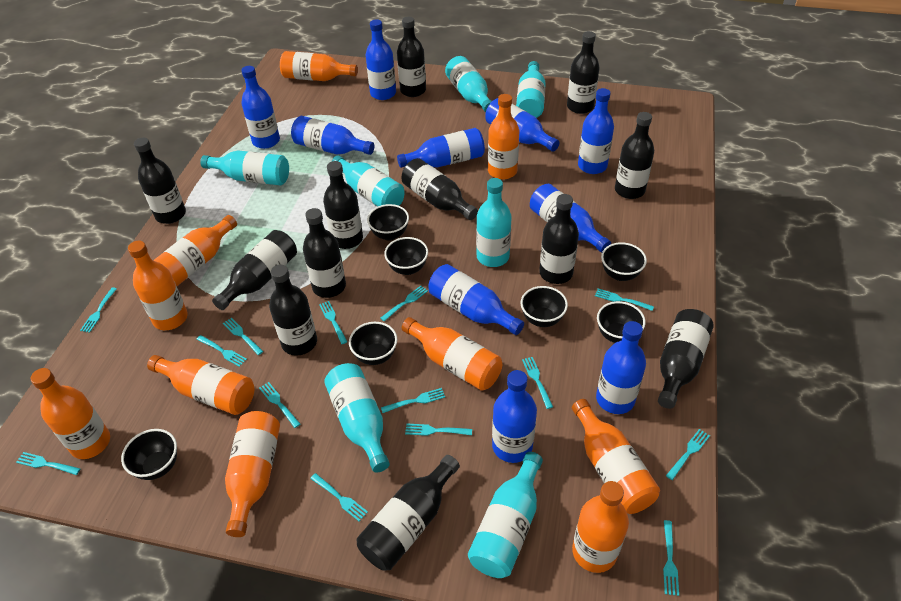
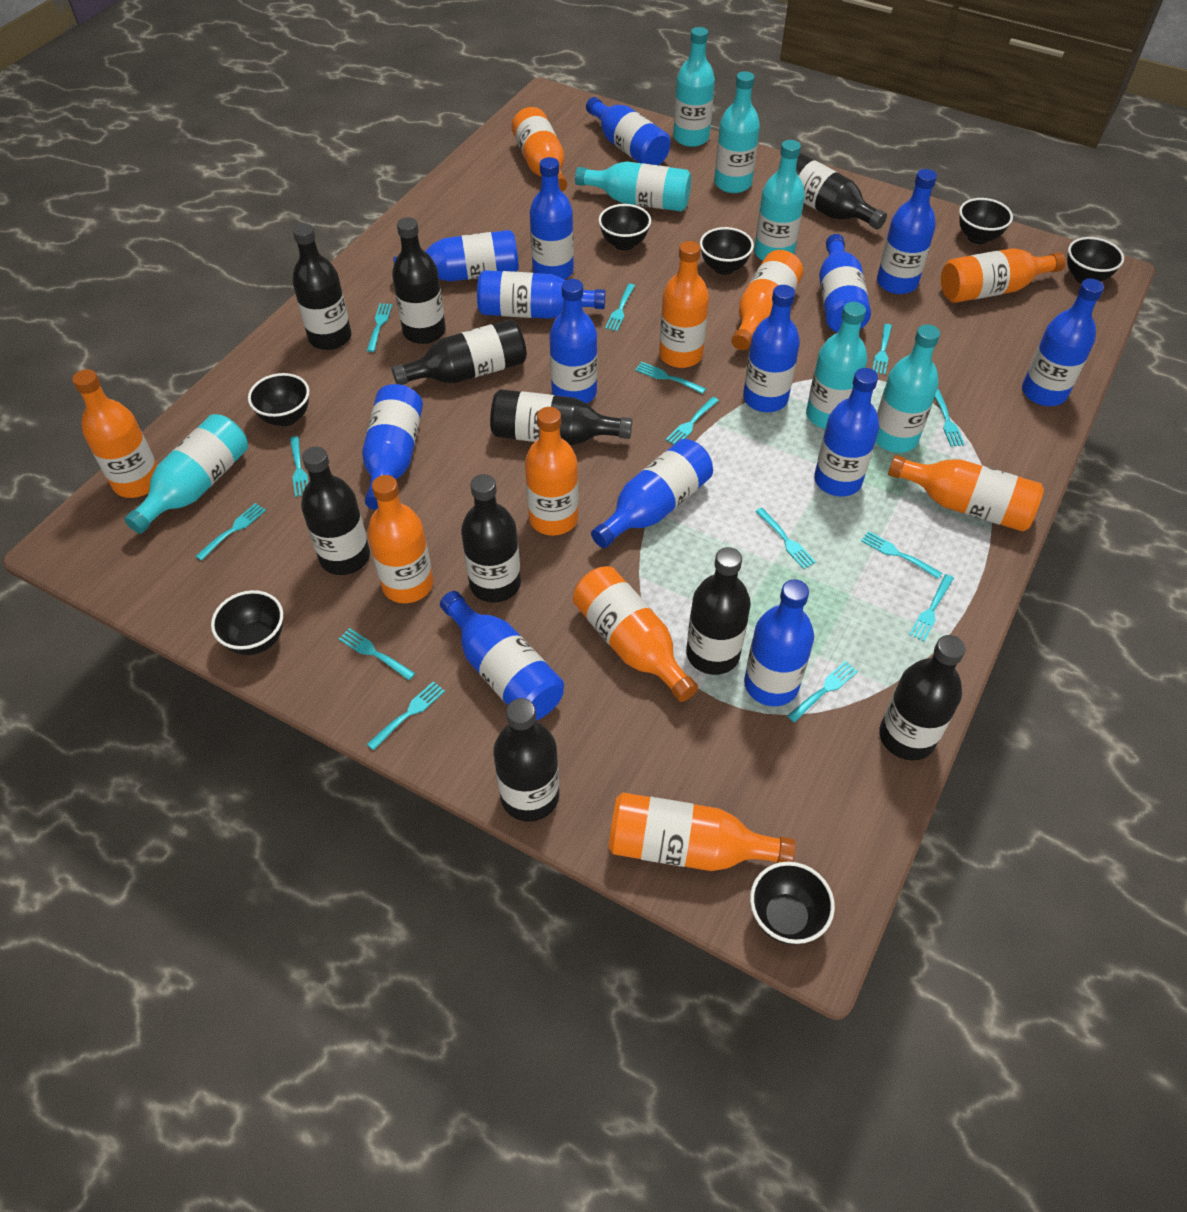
black bottle: 12 -> 10
blue bottle: 10 -> 14

